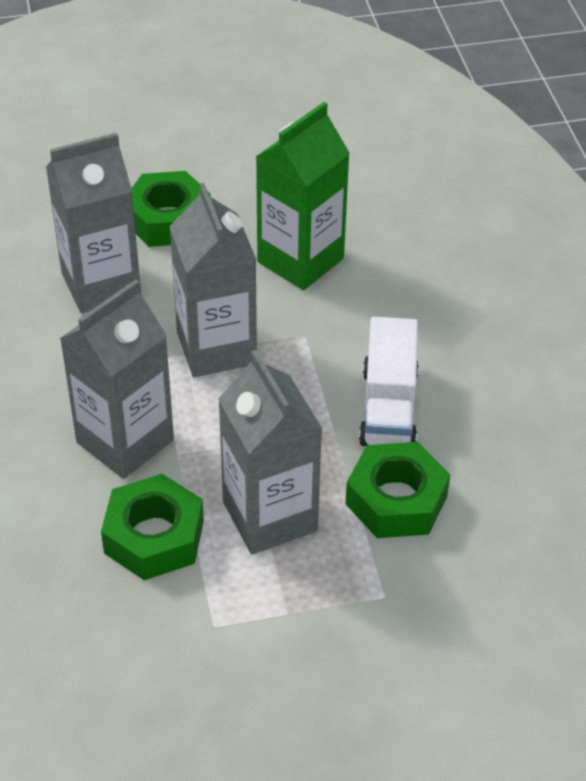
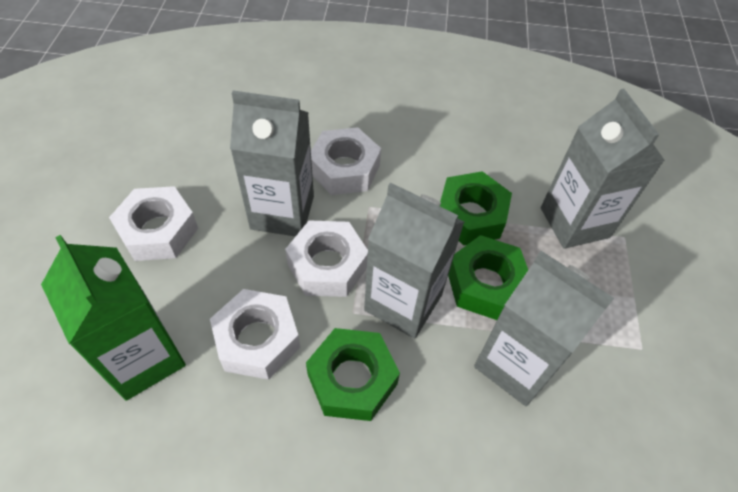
white nut: 0 -> 4
white truck: 1 -> 0

